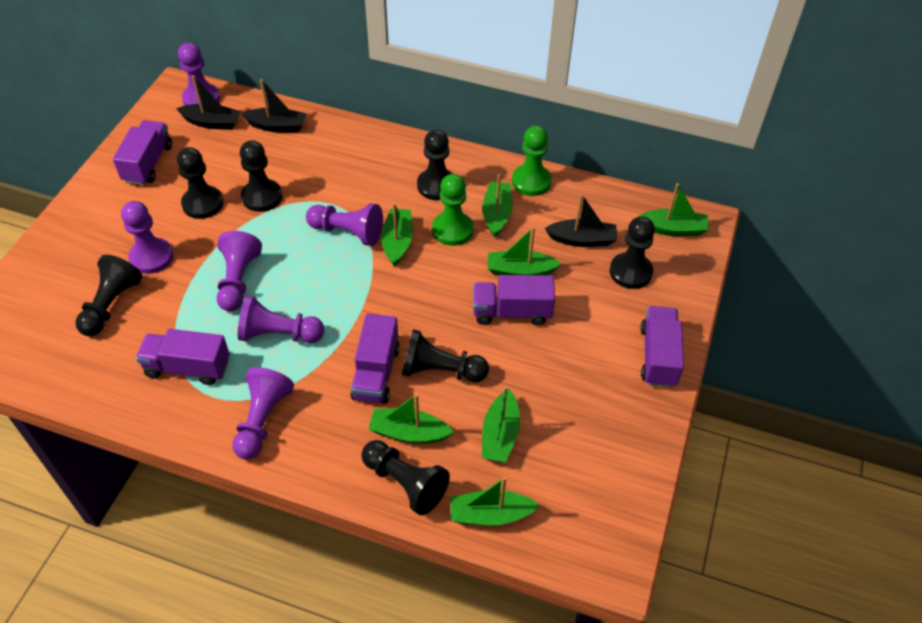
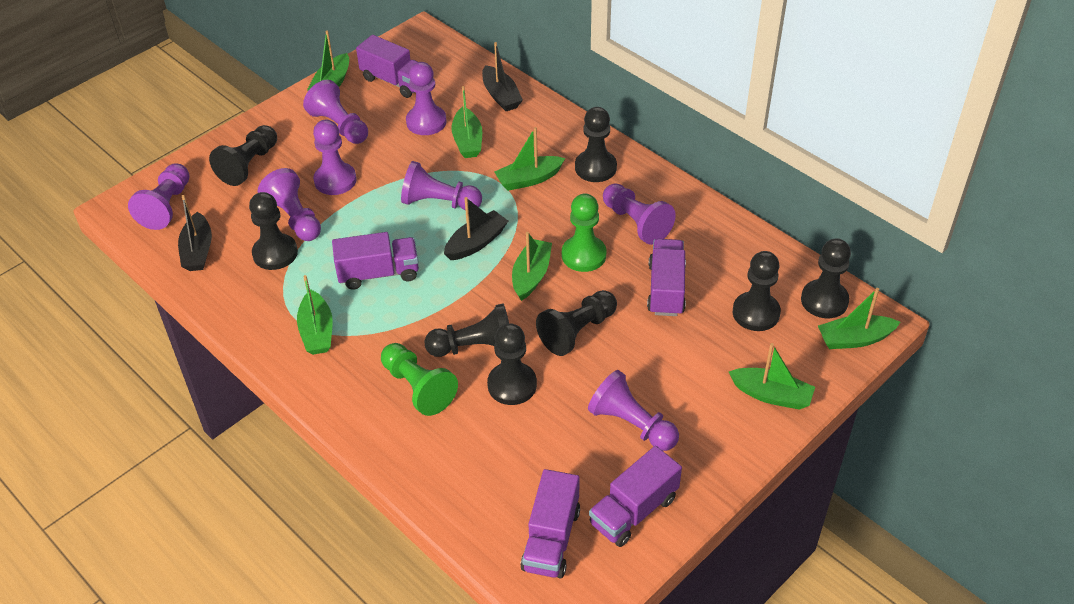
black pawn: 7 -> 8
purple pawn: 6 -> 8

